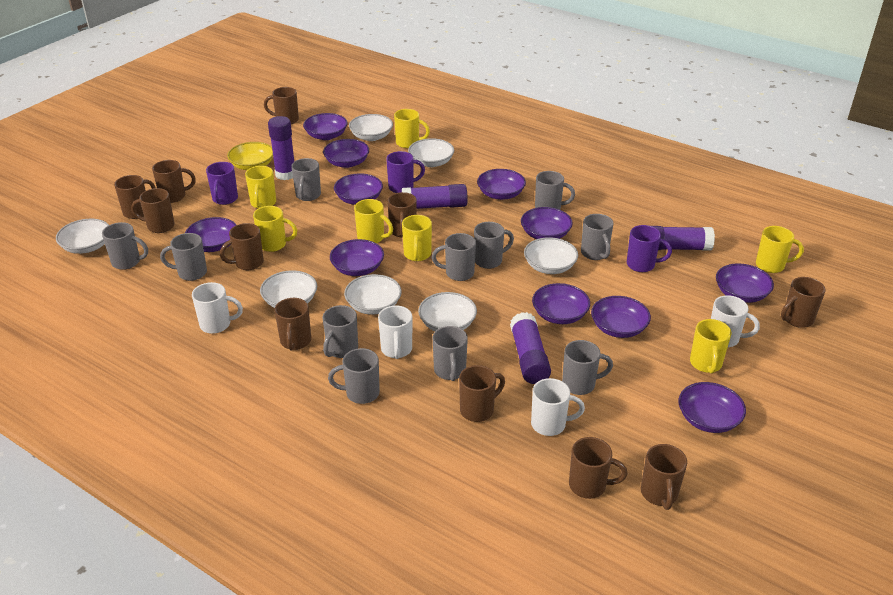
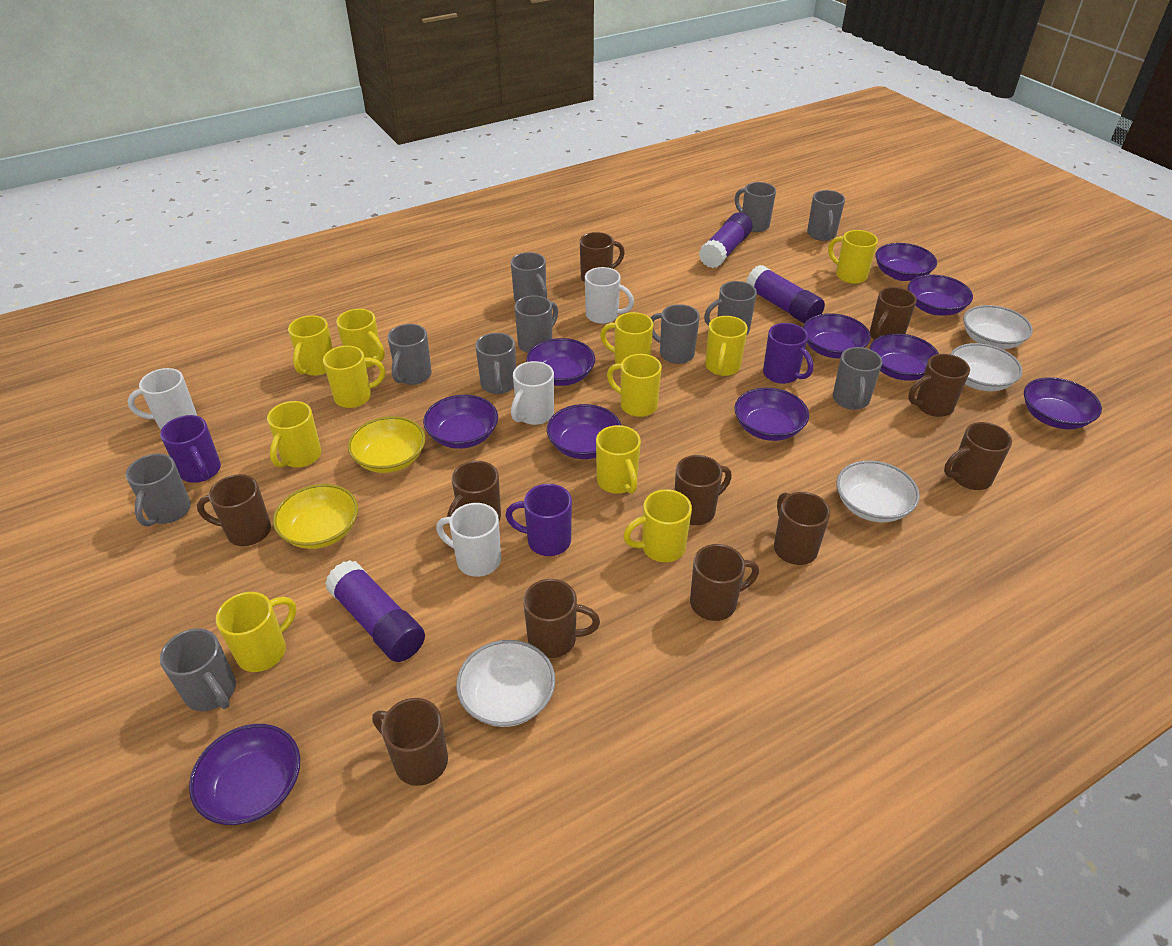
purple bowl: 11 -> 10
purple glue stick: 4 -> 3
white bowl: 7 -> 4
yellow bowl: 1 -> 2
yellow mug: 7 -> 11

